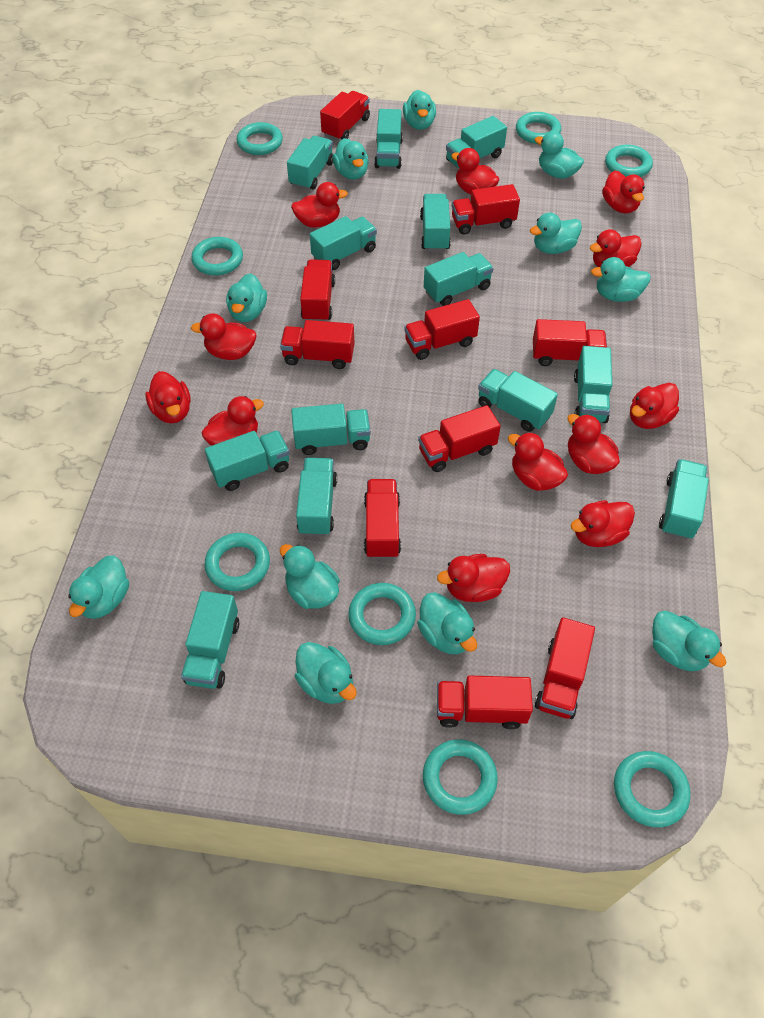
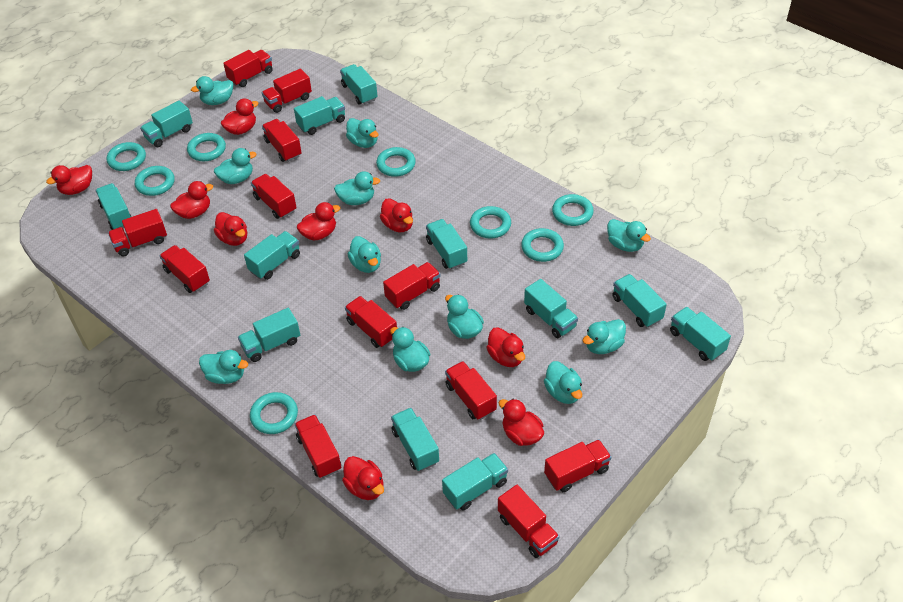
red duck: 12 -> 9
red truck: 10 -> 12
turquoise truck: 13 -> 12

